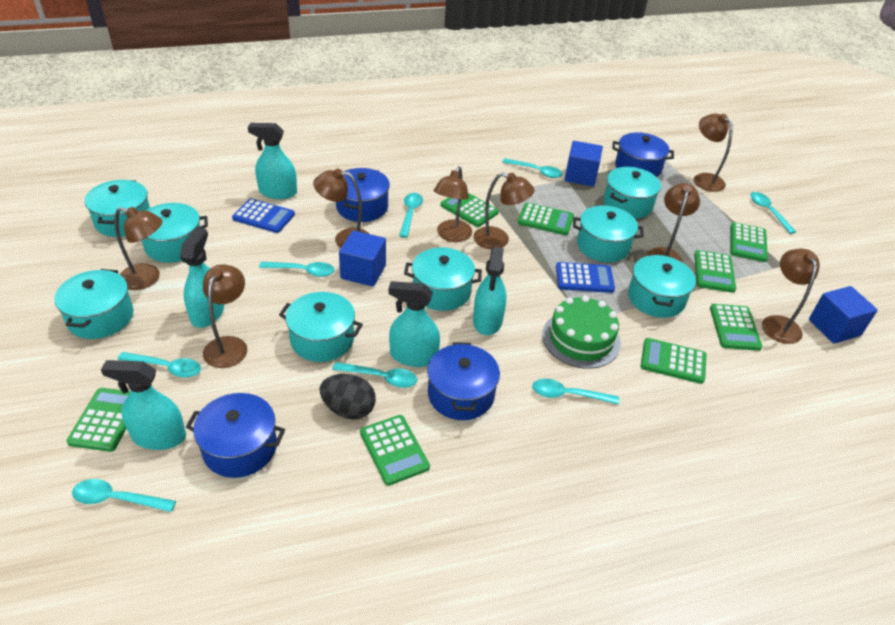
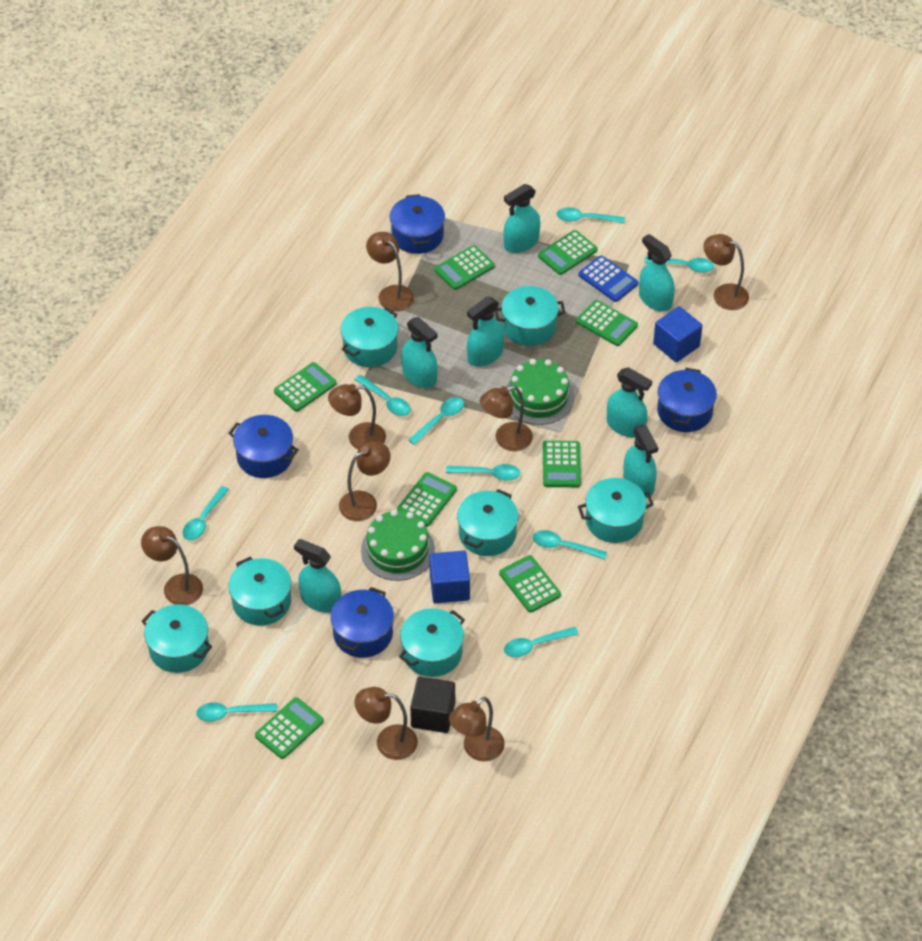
black cube: 0 -> 1
black egg: 1 -> 0
blue calculator: 2 -> 1
blue cube: 3 -> 2
green cake: 1 -> 2
turquoise pot: 8 -> 7
turquoise spoon: 8 -> 9
turquoise spray bottle: 5 -> 7

